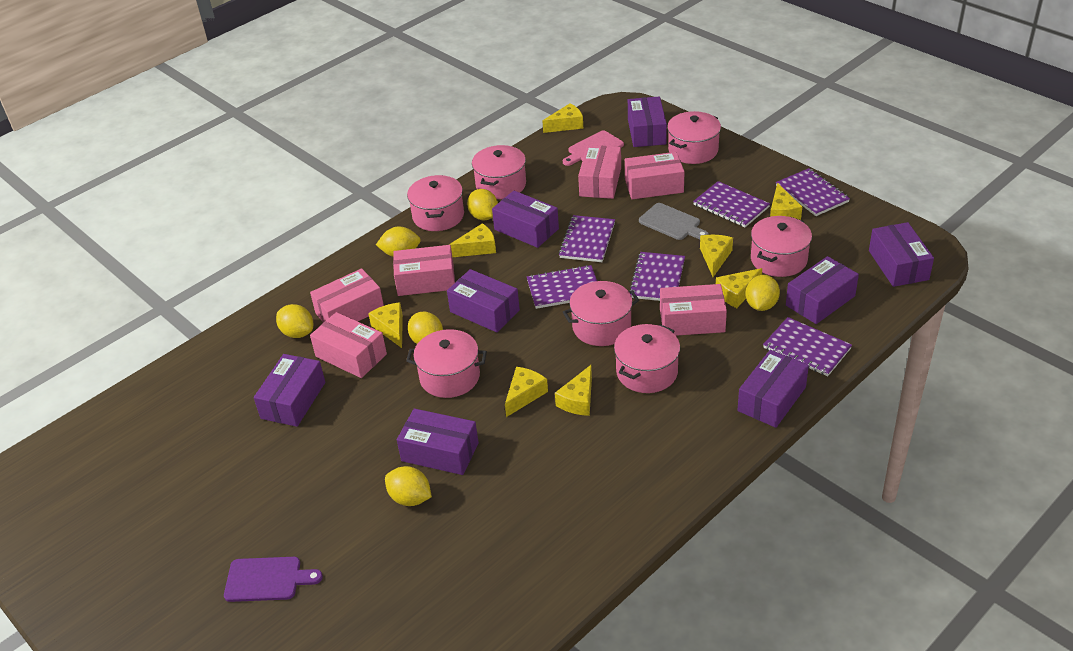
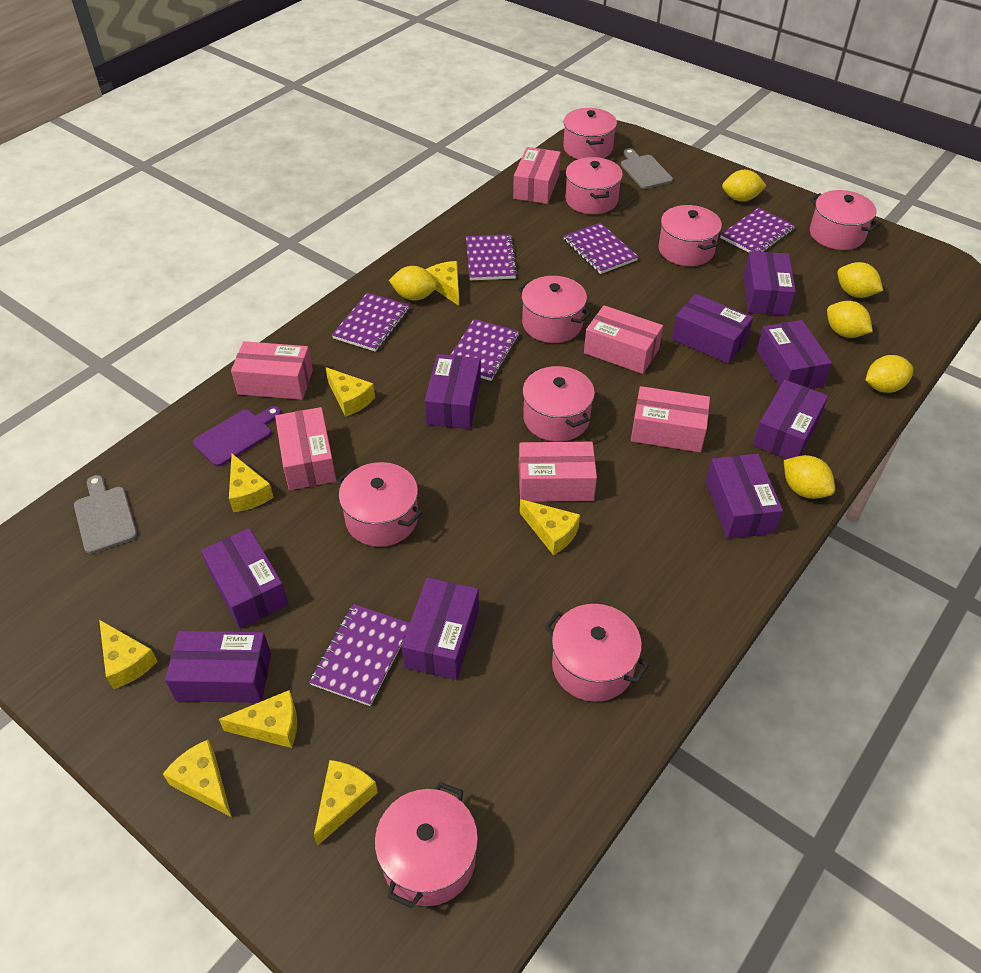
grey cutting board: 1 -> 2
pink cutting board: 1 -> 0
pink pot: 7 -> 9
purple box: 8 -> 9

